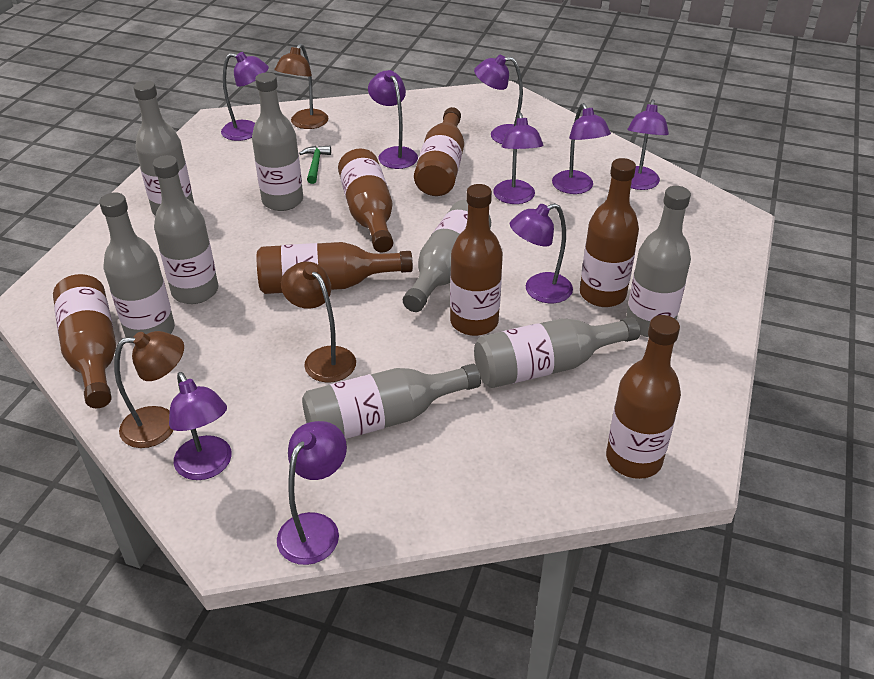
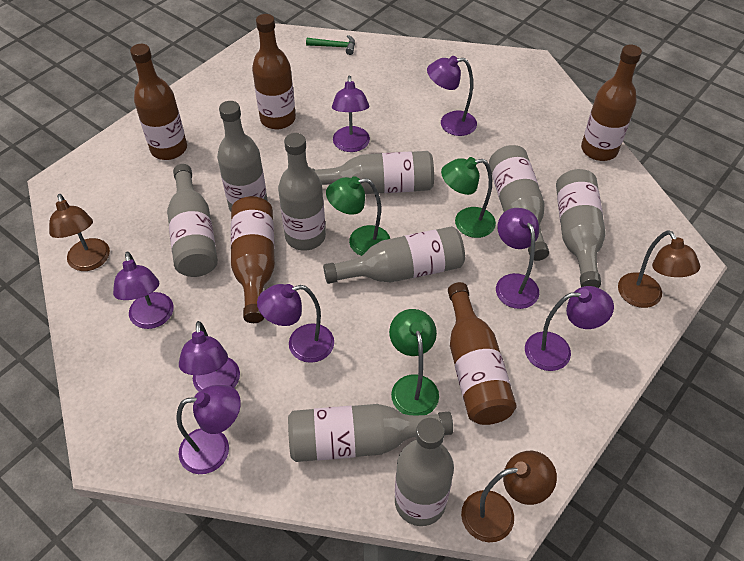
brown bottle: 7 -> 5
green lamp: 0 -> 3
grey bottle: 8 -> 9
purple lamp: 9 -> 8

